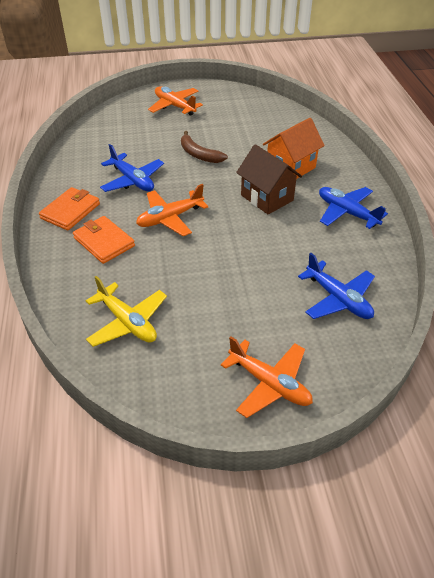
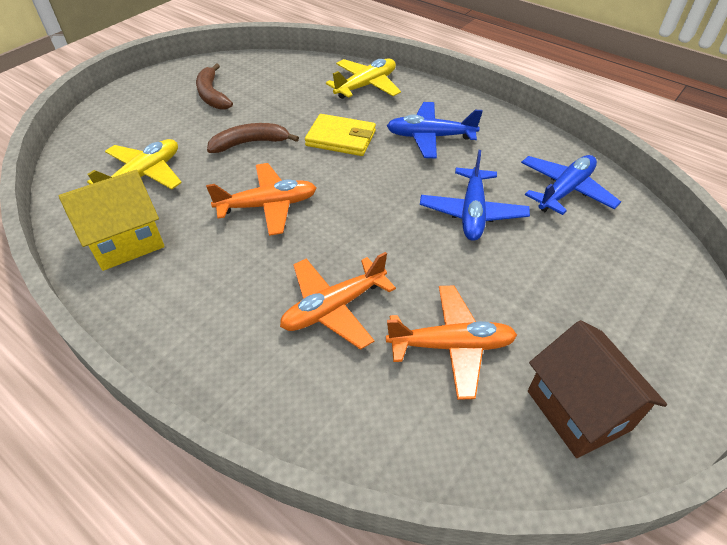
brown banana: 1 -> 2
orange house: 1 -> 0
orange wallet: 2 -> 0
yellow house: 0 -> 1
yellow plane: 1 -> 2
yellow wallet: 0 -> 1

